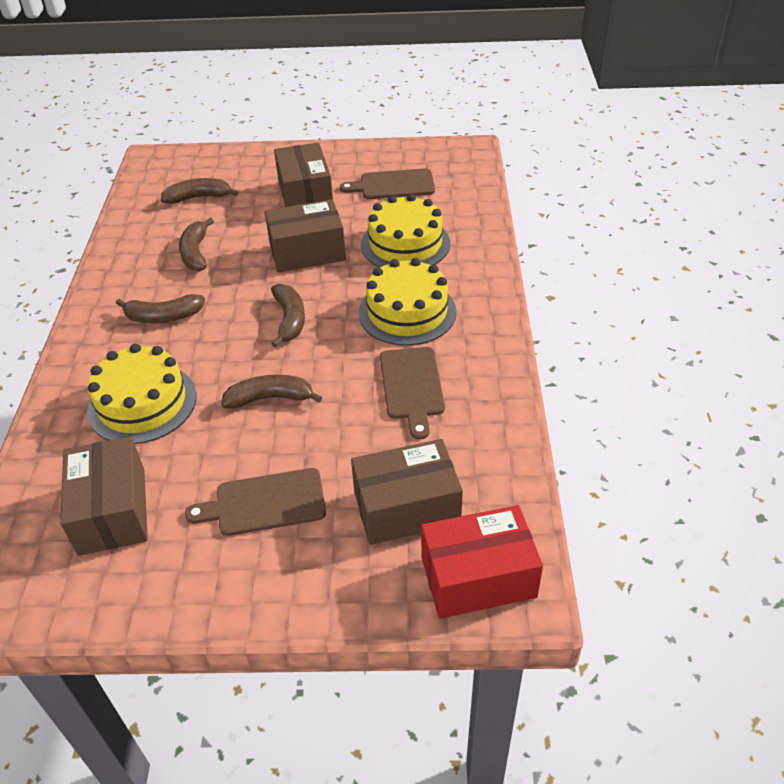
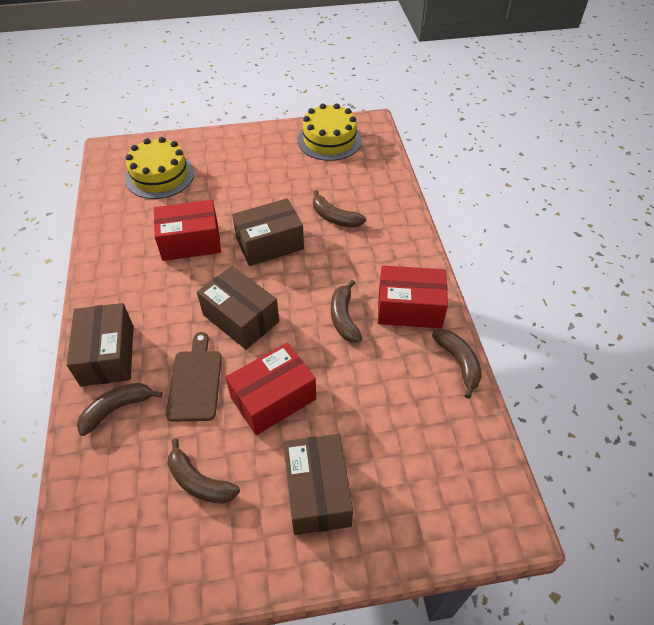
brown cutting board: 3 -> 1
red box: 1 -> 3
yellow cake: 3 -> 2

